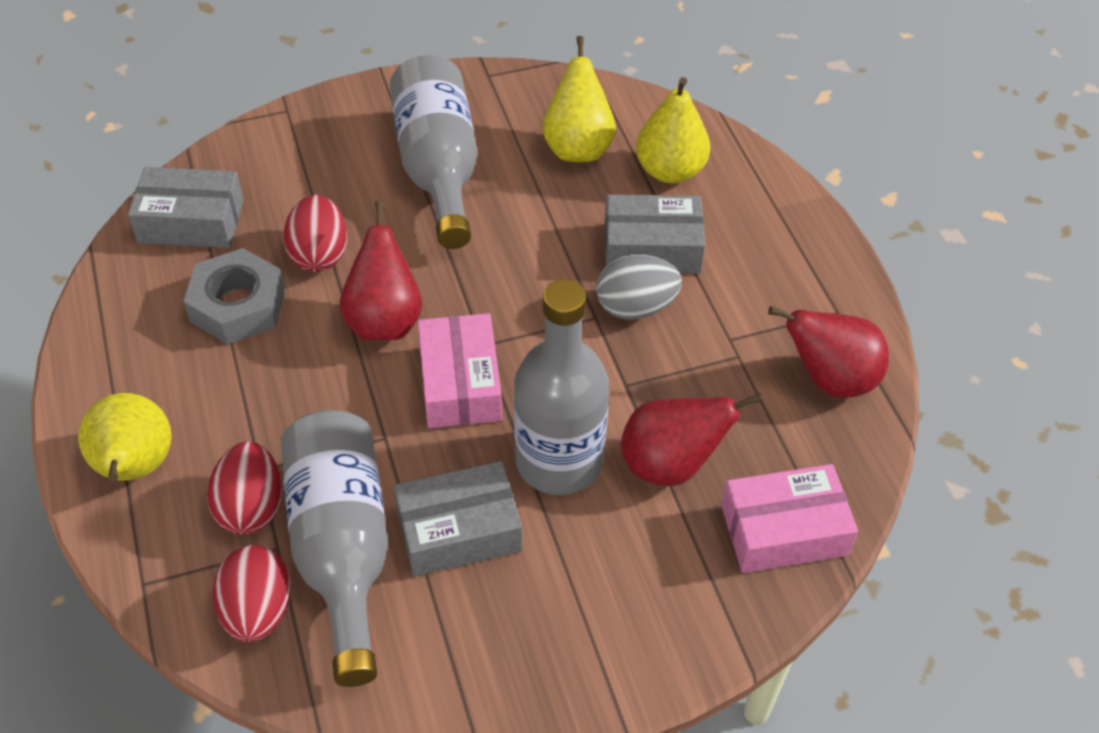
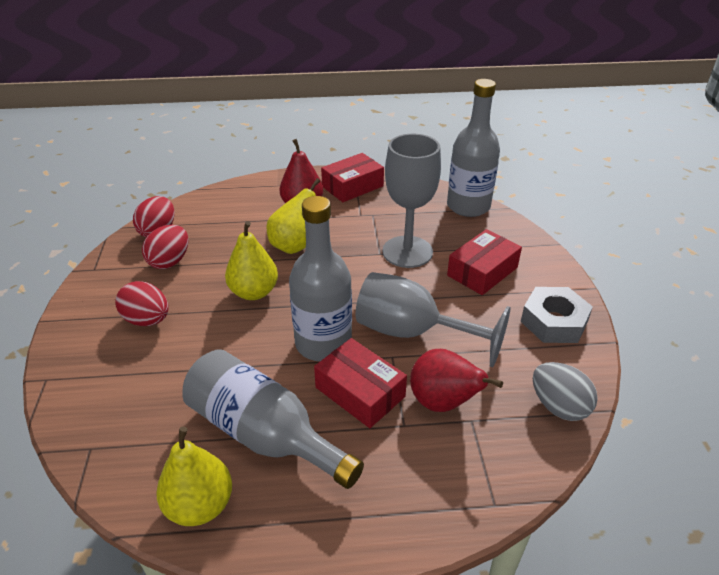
grey box: 3 -> 0
grey goblet: 0 -> 2
pink box: 2 -> 0
red box: 0 -> 3
red pear: 3 -> 2

